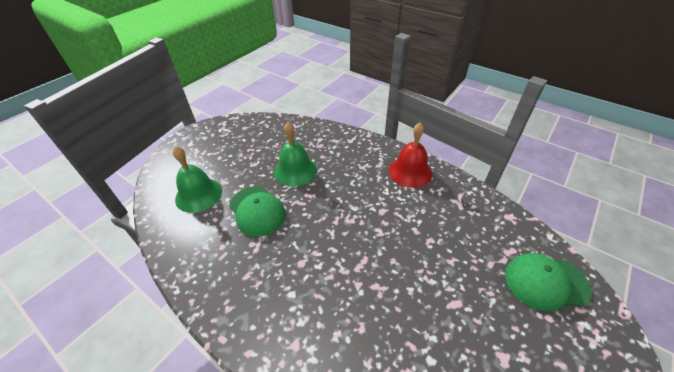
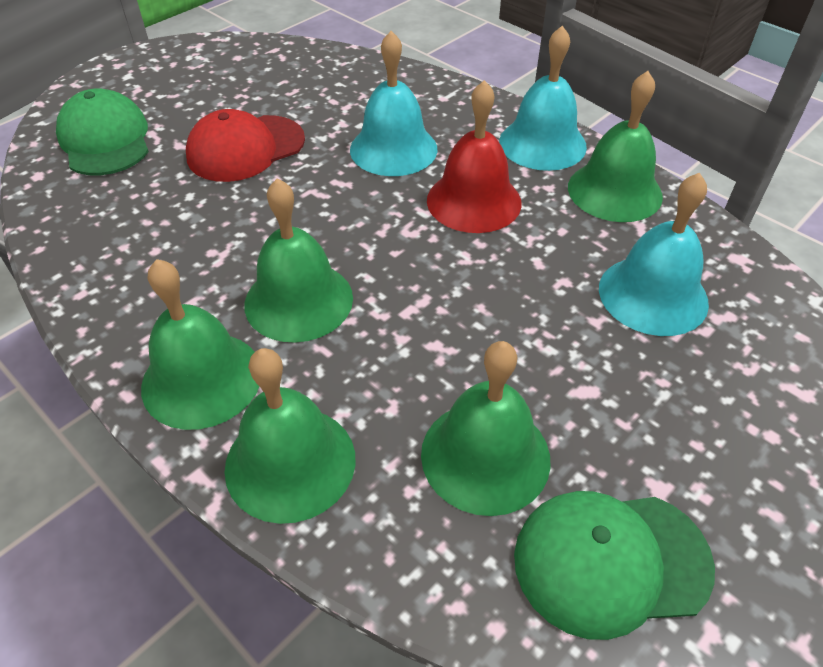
green bell: 2 -> 5
red cap: 0 -> 1
turquoise bell: 0 -> 3

